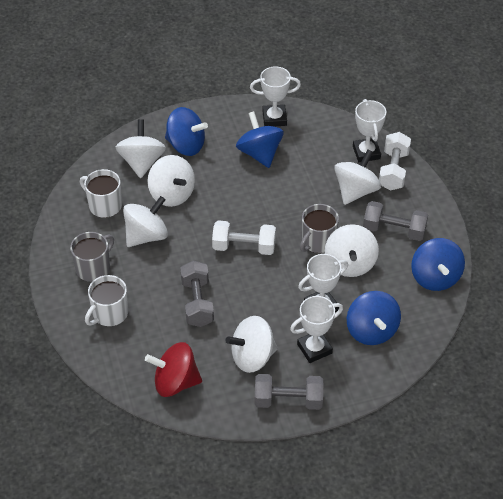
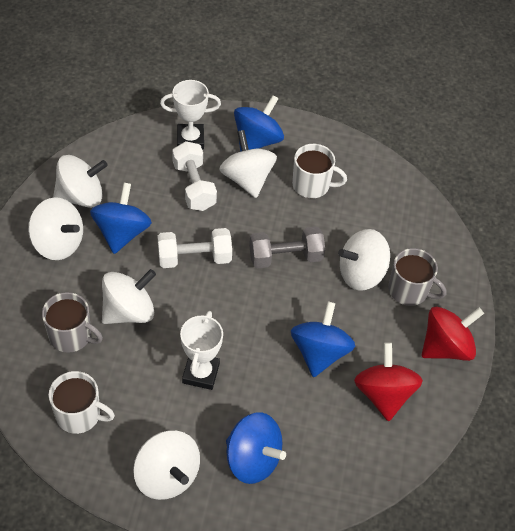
grey dumbbell: 3 -> 1
red spinning top: 1 -> 2
white trophy: 4 -> 2

